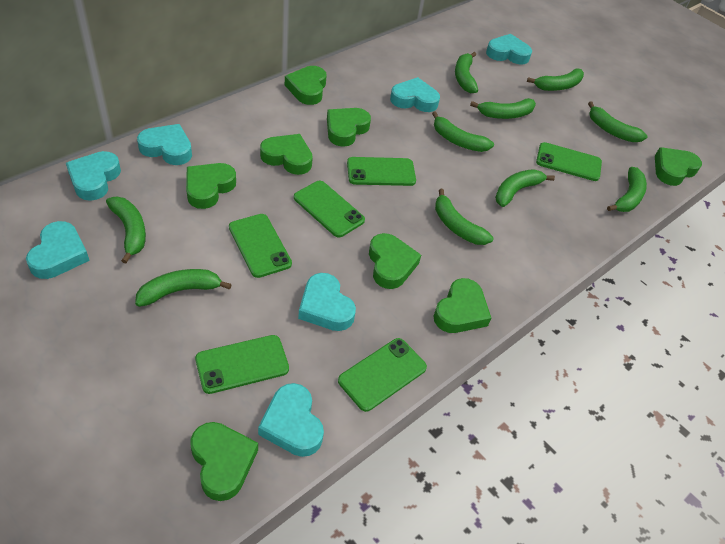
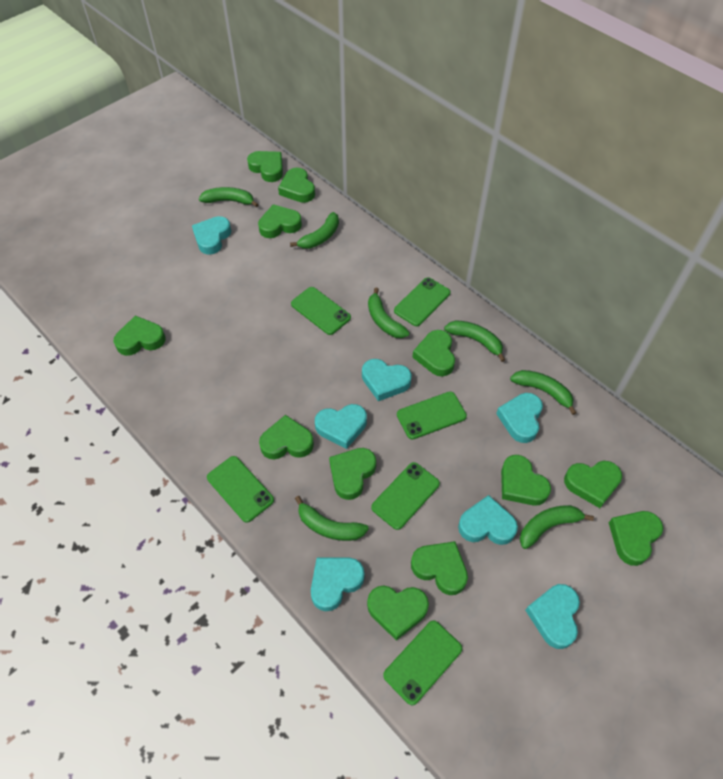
green banana: 10 -> 7
green heart: 8 -> 12

